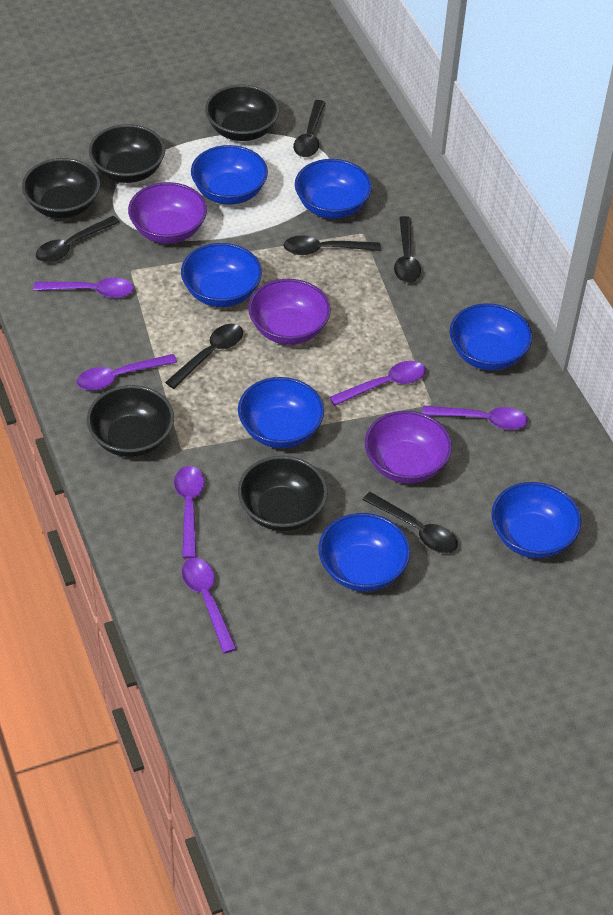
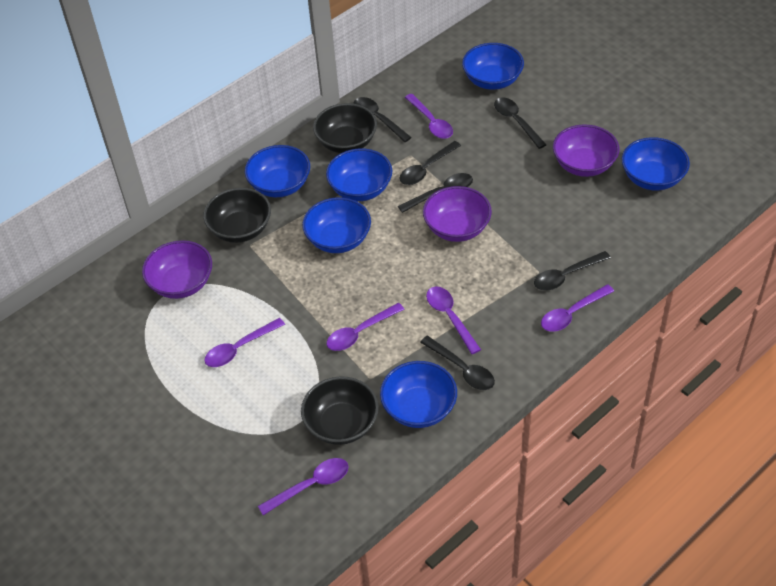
black bowl: 5 -> 3
blue bowl: 7 -> 6

